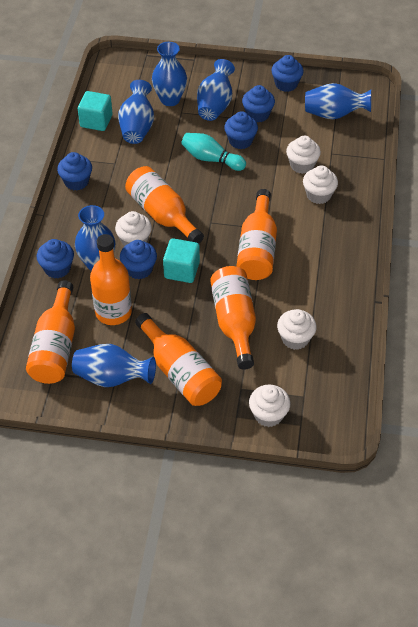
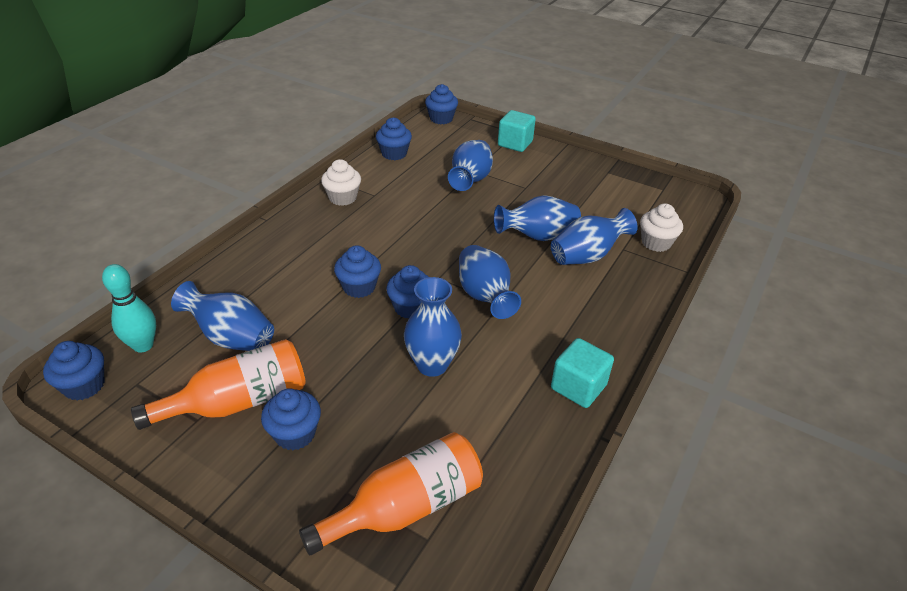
orange bottle: 6 -> 2
white cupcake: 5 -> 2

